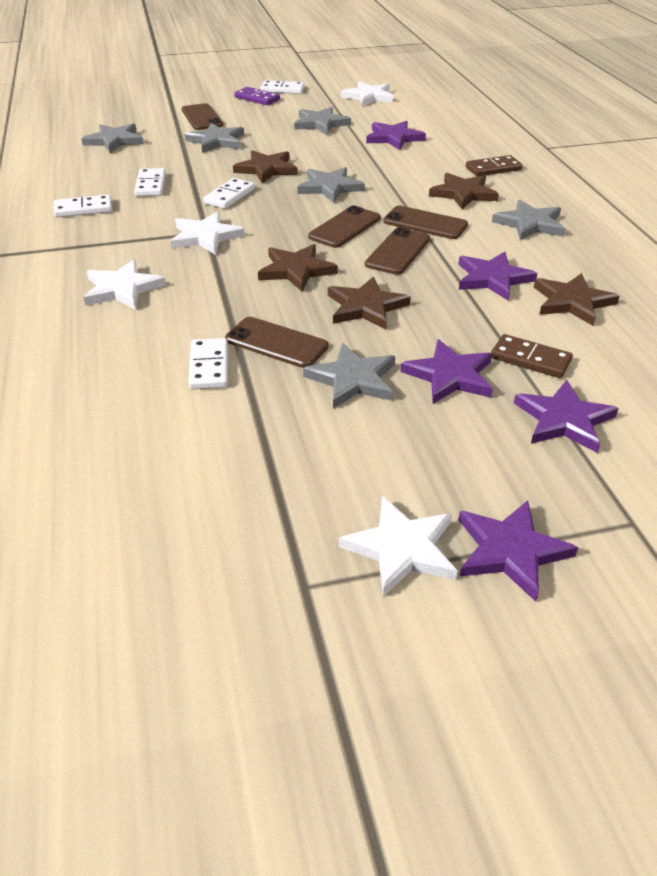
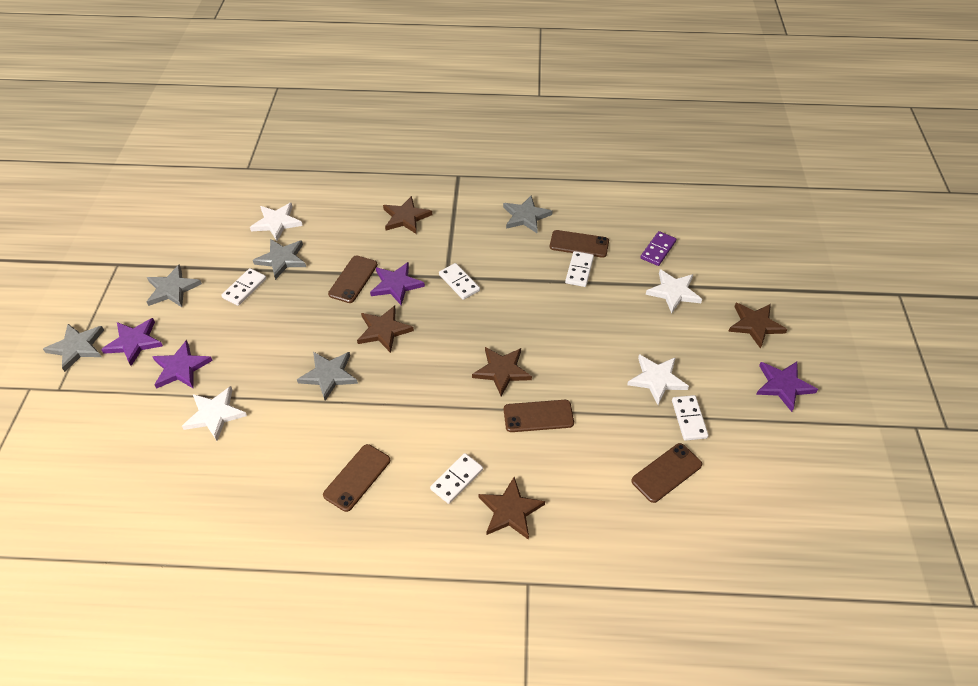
brown domino: 2 -> 0
grey star: 6 -> 5
purple star: 5 -> 4

